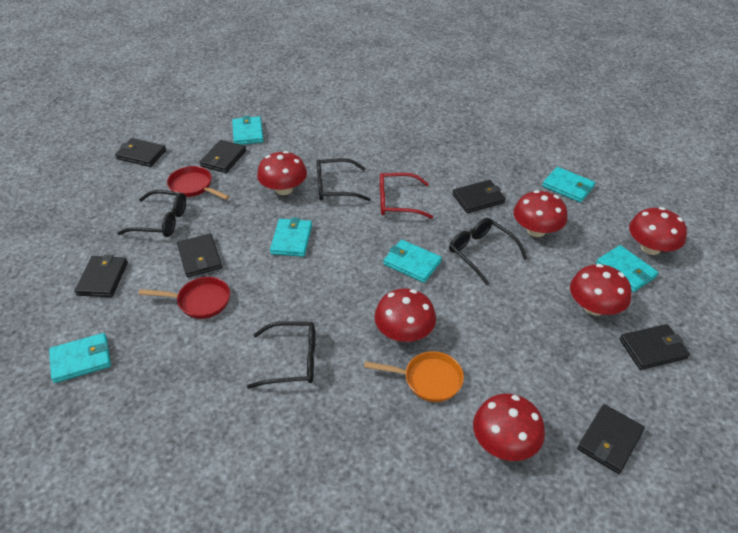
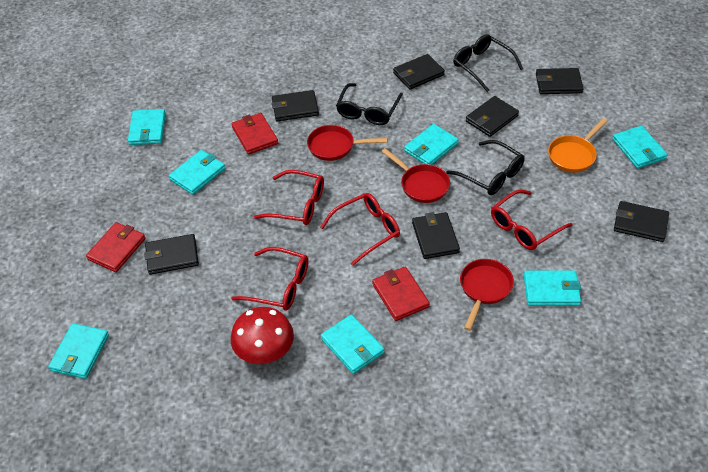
black glasses: 4 -> 3
red glasses: 1 -> 4
red mushroom: 6 -> 1
red pan: 2 -> 3
red wallet: 0 -> 3
turquoise wallet: 6 -> 7

